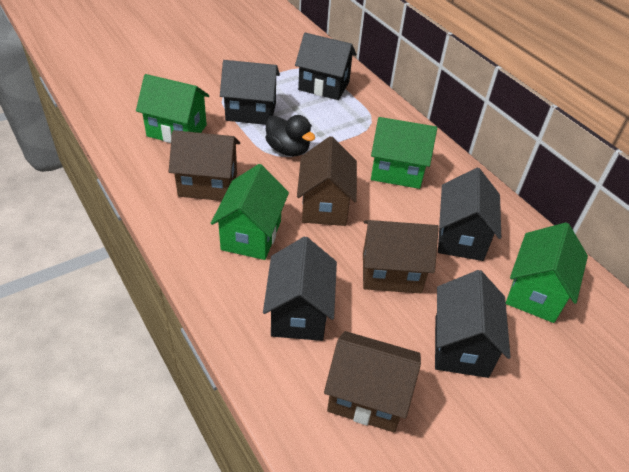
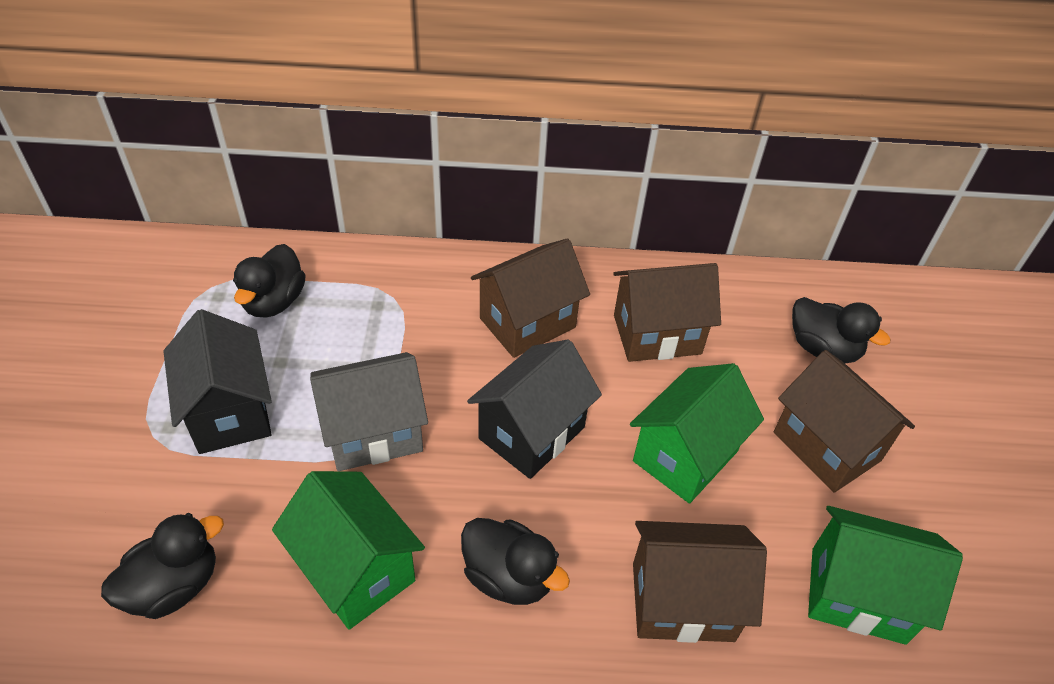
black duck: 1 -> 4
black house: 5 -> 2
green house: 4 -> 3
grey house: 0 -> 1

